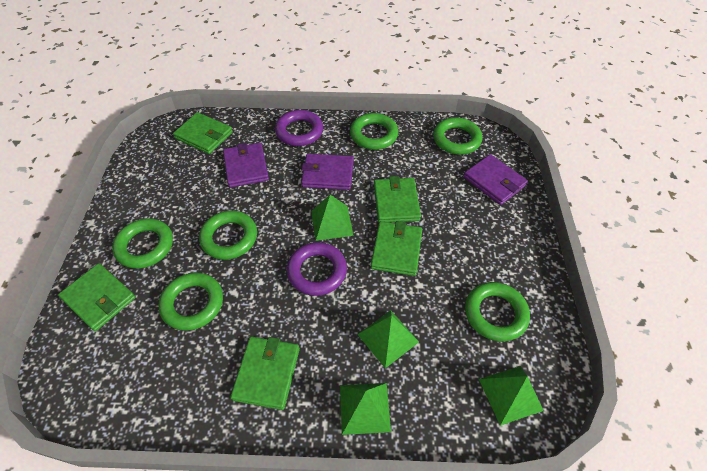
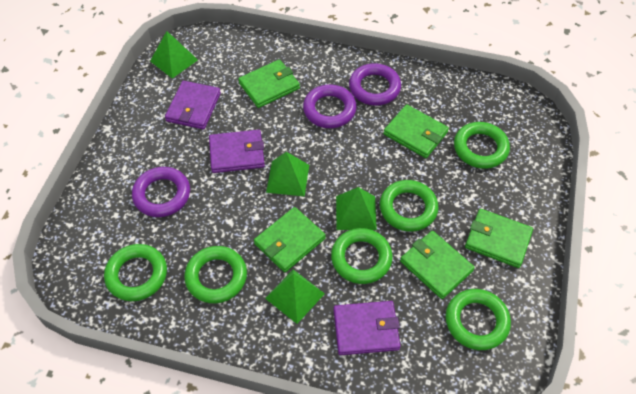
purple ring: 2 -> 3

